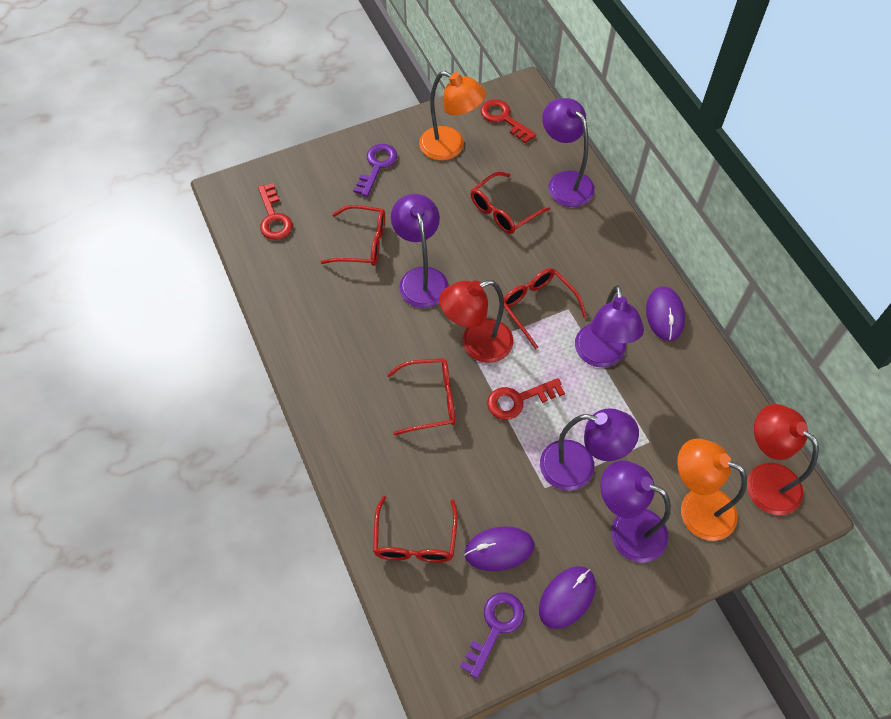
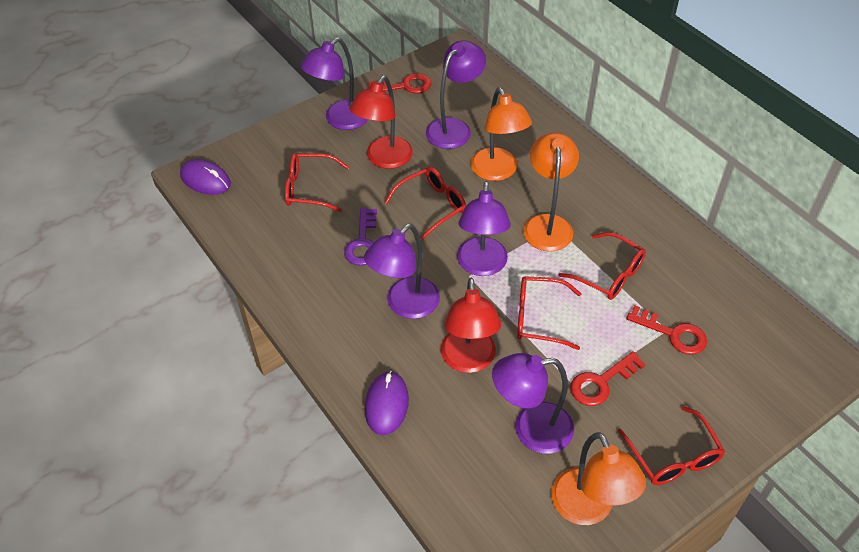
orange lamp: 2 -> 3
purple key: 2 -> 1
purple mouse: 3 -> 2

